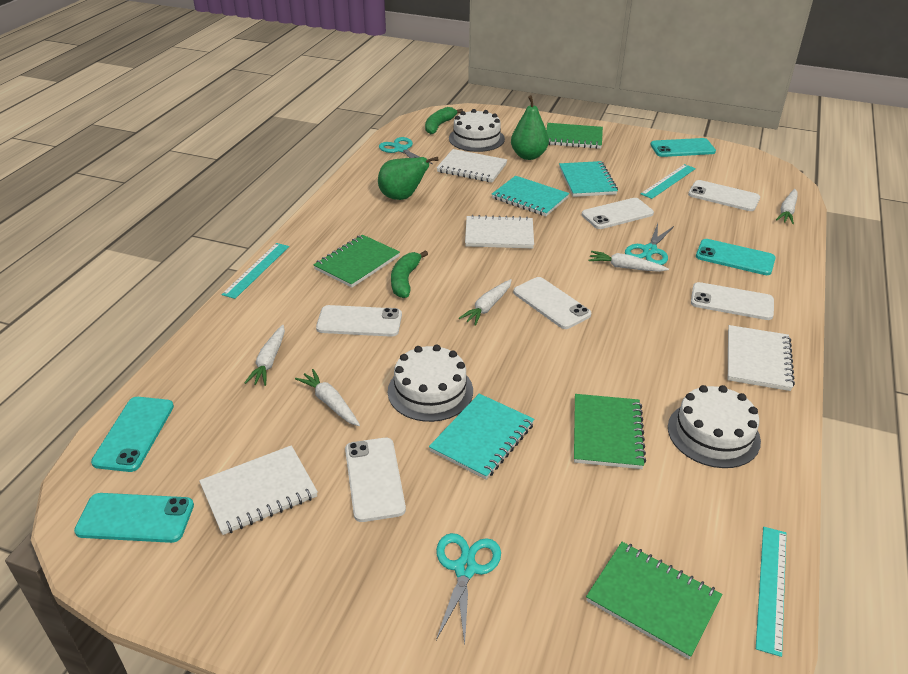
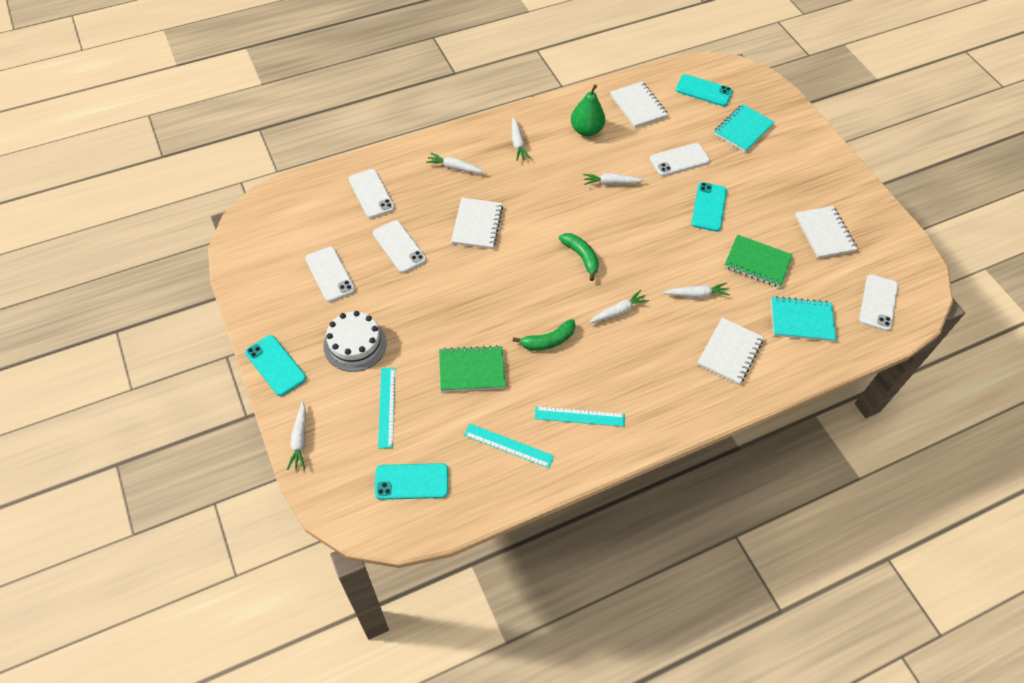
green notebook: 4 -> 2
green pear: 2 -> 1
turquoise notebook: 3 -> 2
turquoise scissors: 3 -> 0
white cake: 3 -> 1
white carrot: 5 -> 6
white phone: 6 -> 5

